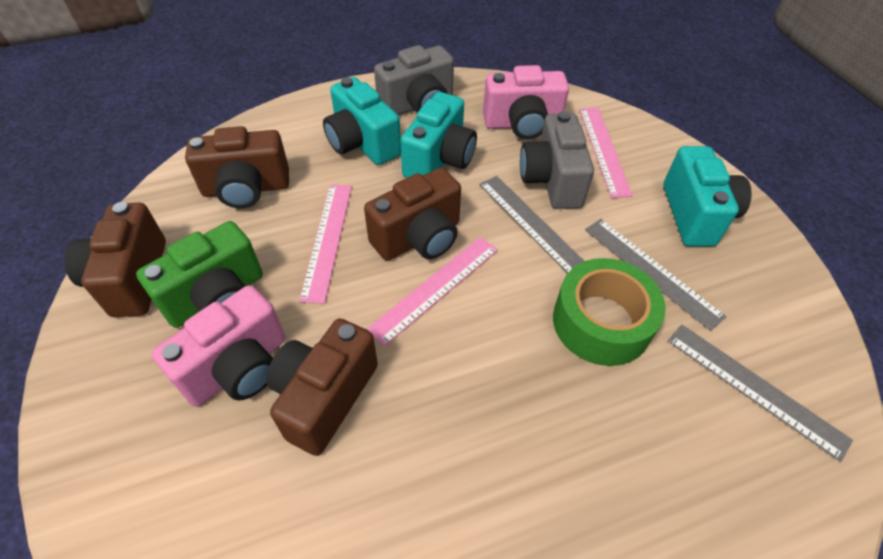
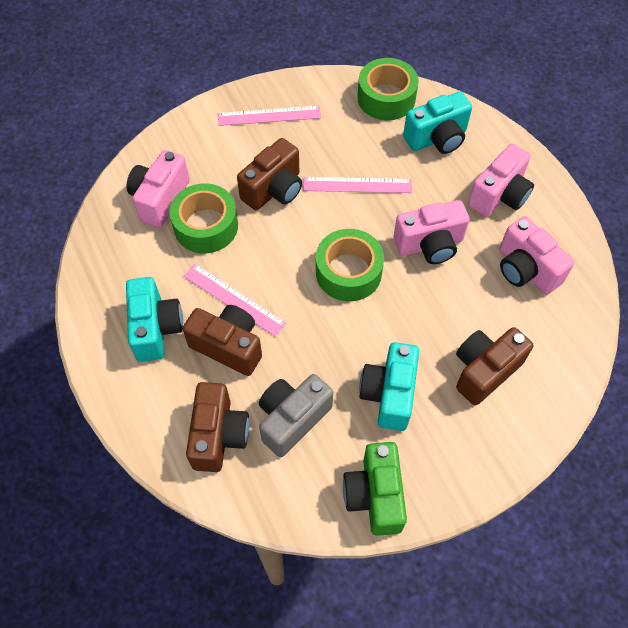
green tape: 1 -> 3
grey camera: 2 -> 1
grey ruler: 3 -> 0
pink camera: 2 -> 4

